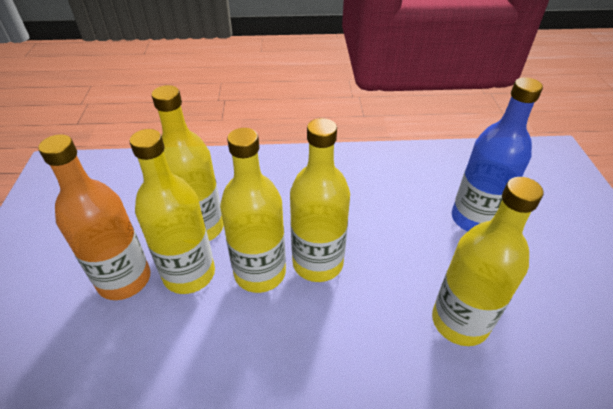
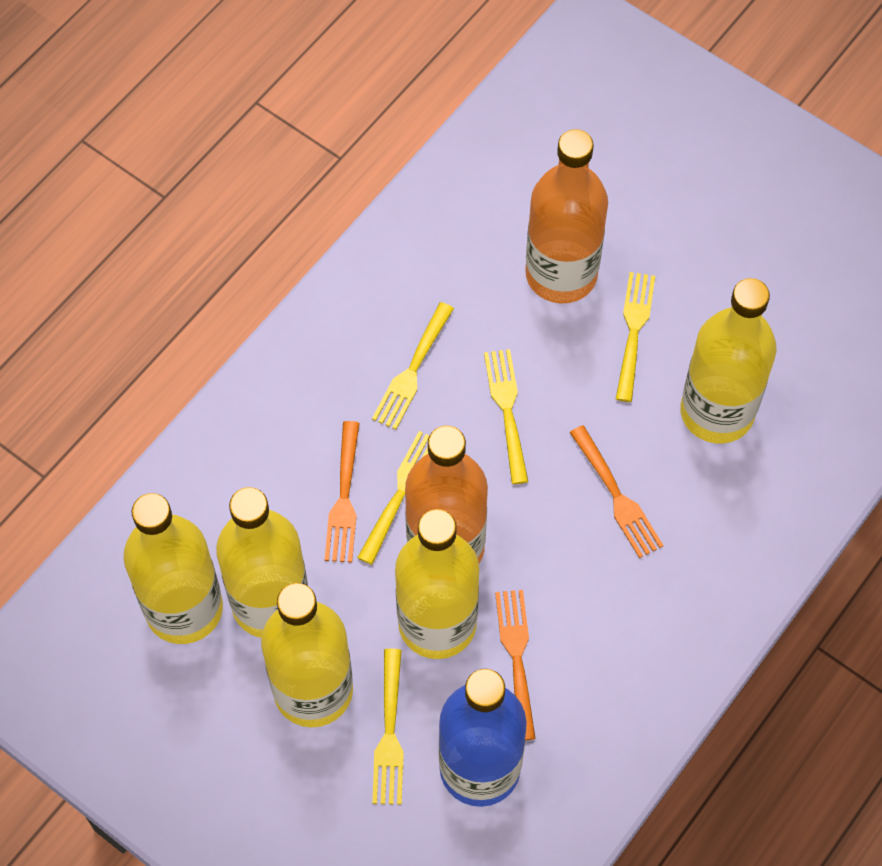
orange bottle: 1 -> 2
orange fork: 0 -> 3
yellow fork: 0 -> 5

